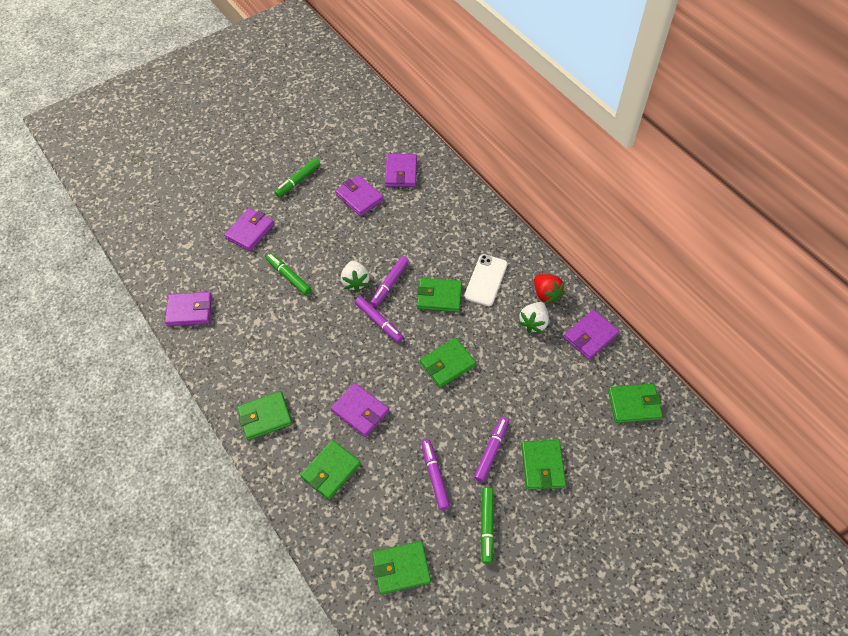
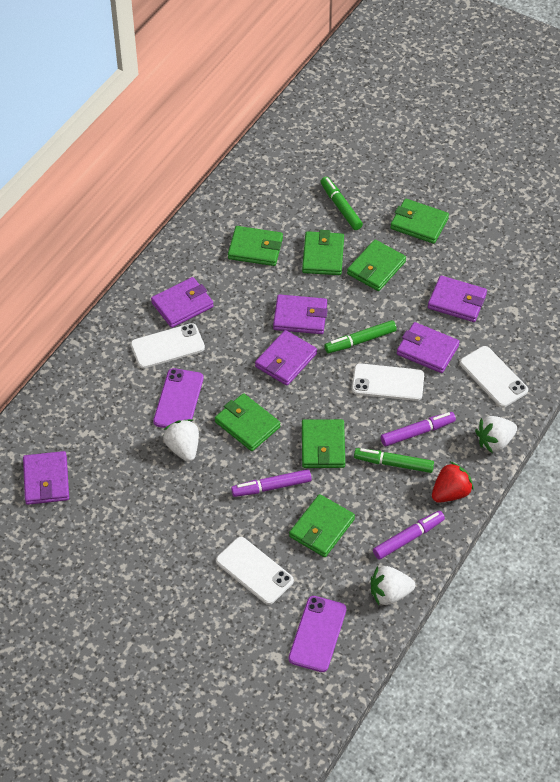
purple marker: 4 -> 3
purple phone: 0 -> 2
white phone: 1 -> 4
white strawberry: 2 -> 3

